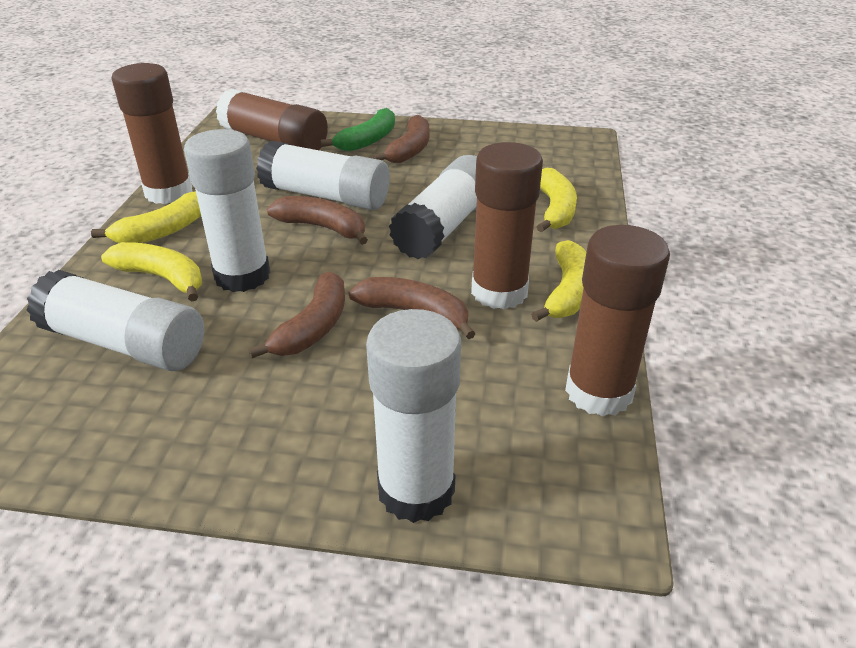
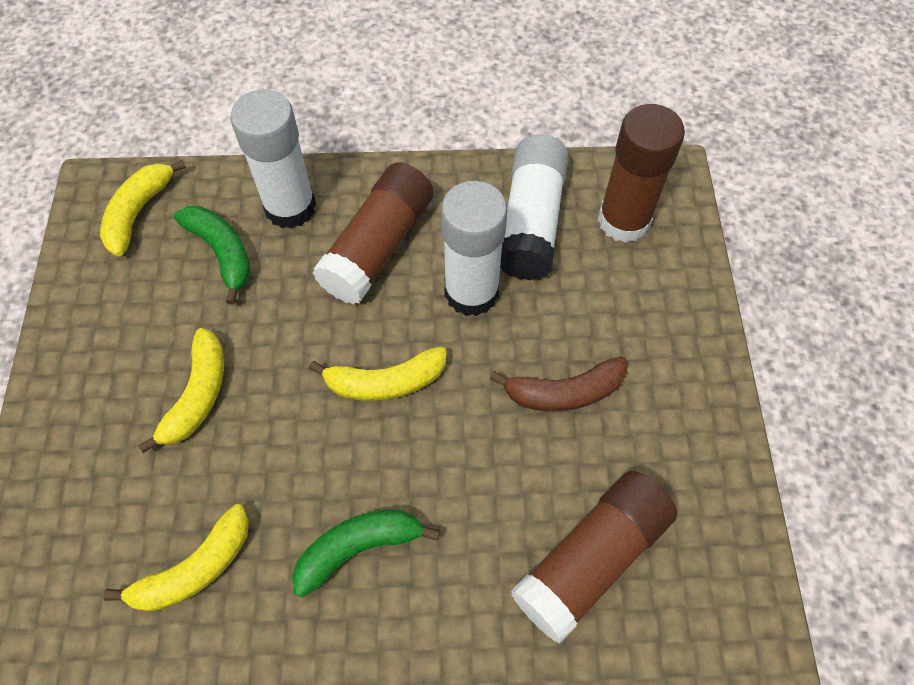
brown banana: 4 -> 1
brown glue stick: 4 -> 3
green banana: 1 -> 2
white glue stick: 5 -> 3

